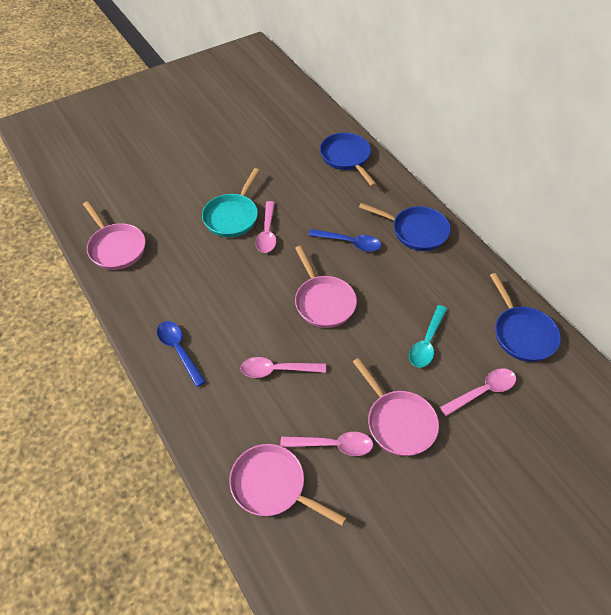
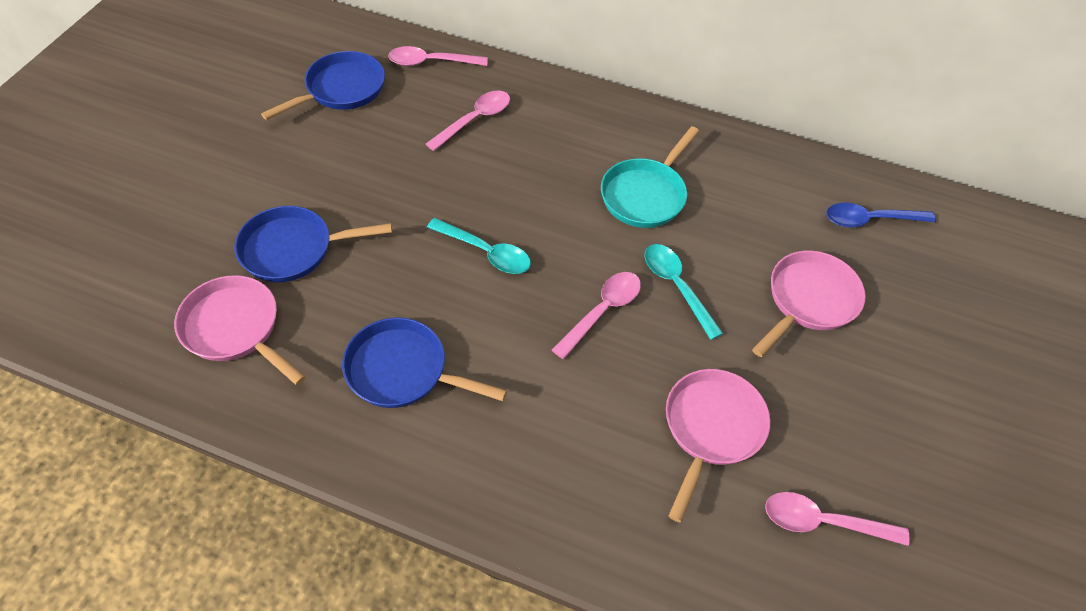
blue spoon: 2 -> 1
pink pan: 4 -> 3
turquoise spoon: 1 -> 2

